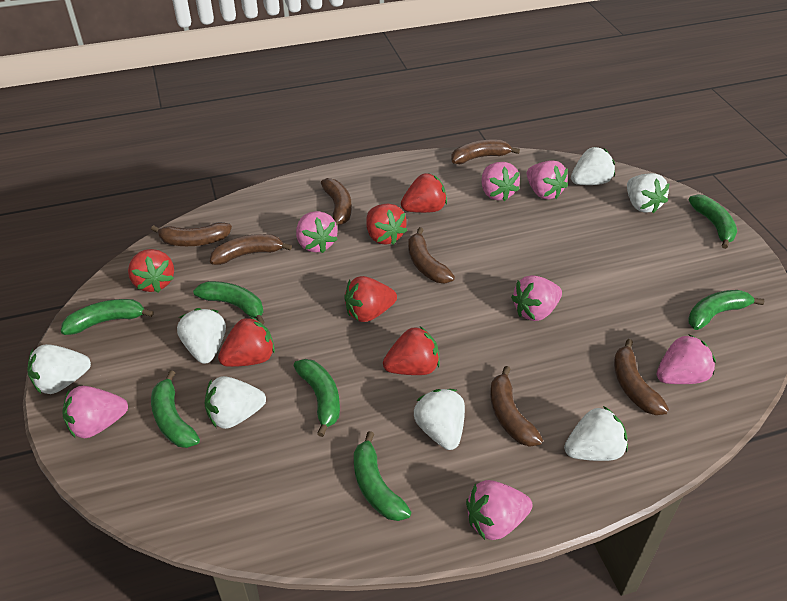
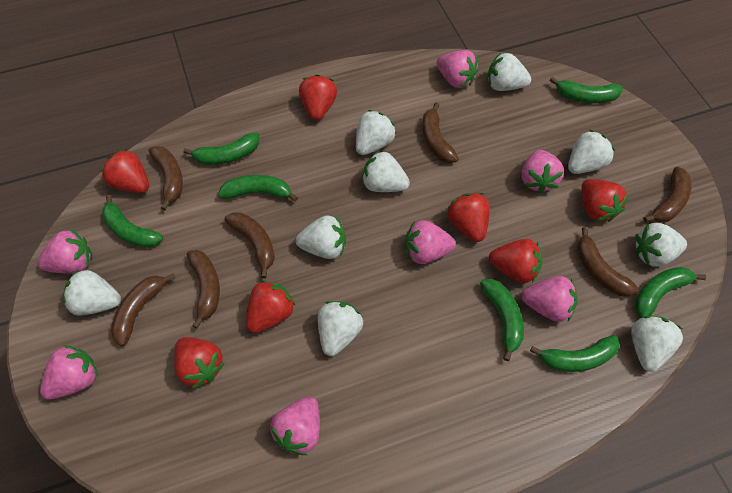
red strawberry: 6 -> 7
white strawberry: 7 -> 9

